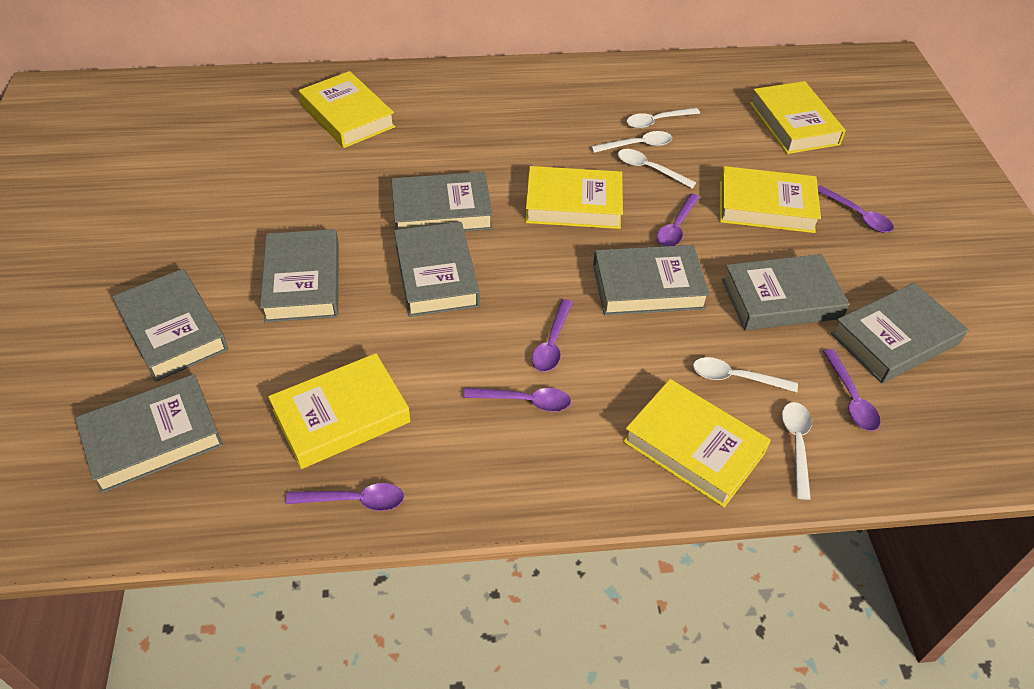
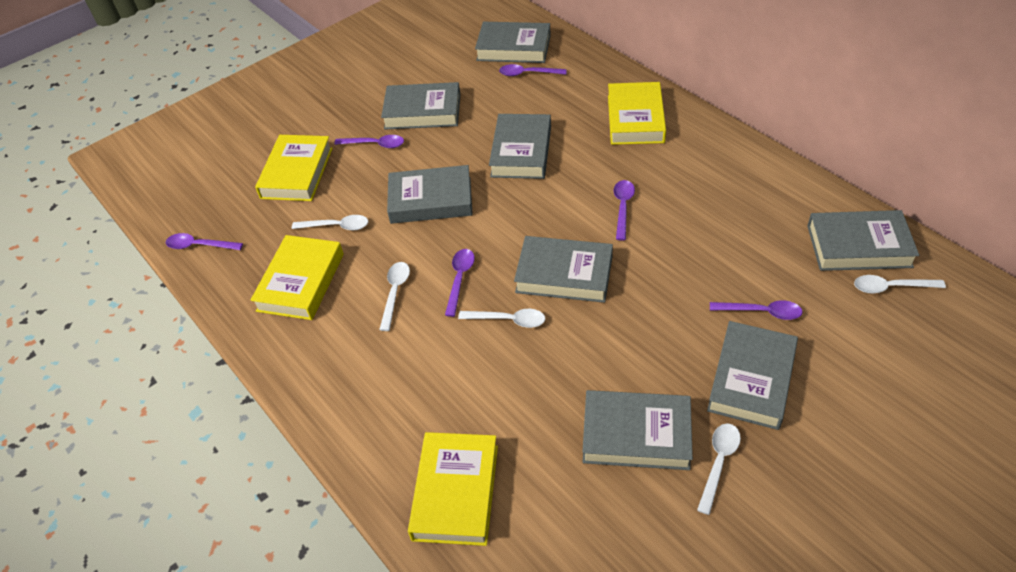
yellow book: 6 -> 4

